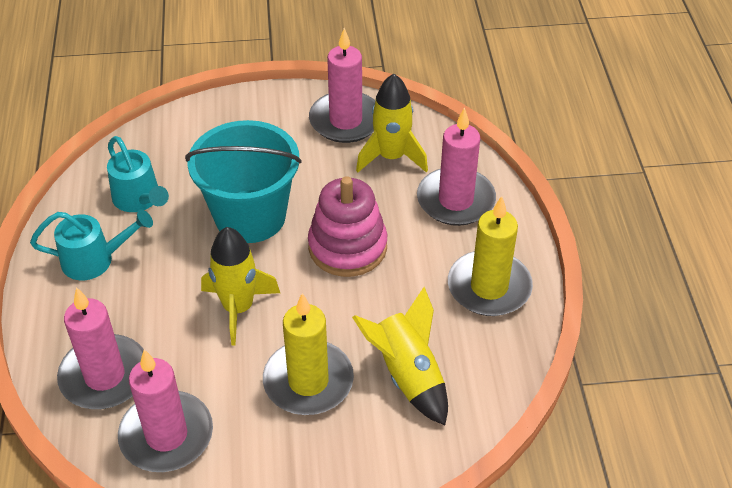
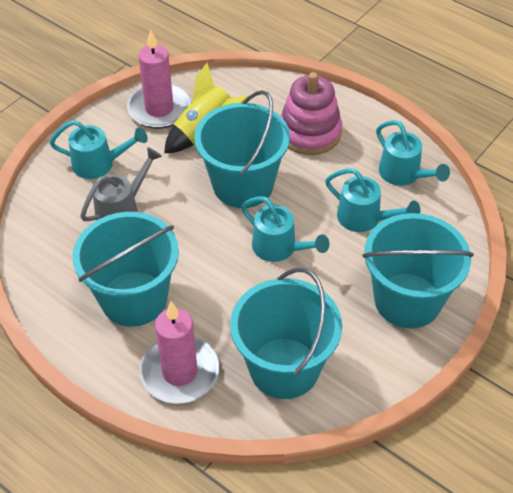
grey watering can: 0 -> 1
pink candle: 4 -> 2
turquoise bucket: 1 -> 4
turquoise watering can: 2 -> 4
yellow candle: 2 -> 0
yellow rocket: 3 -> 1

